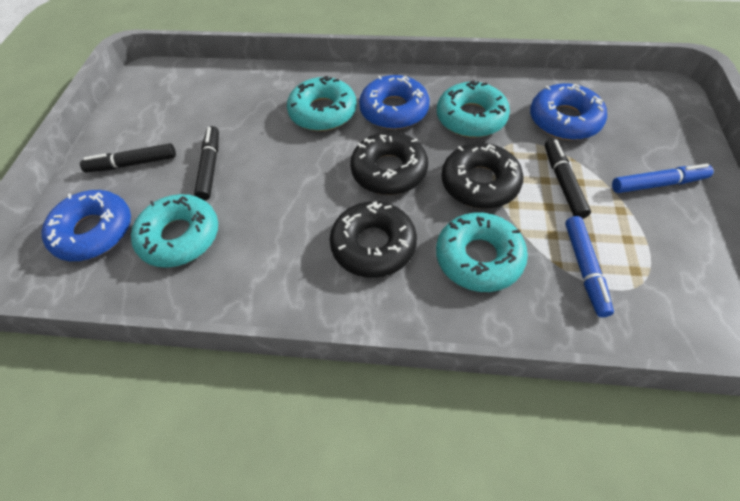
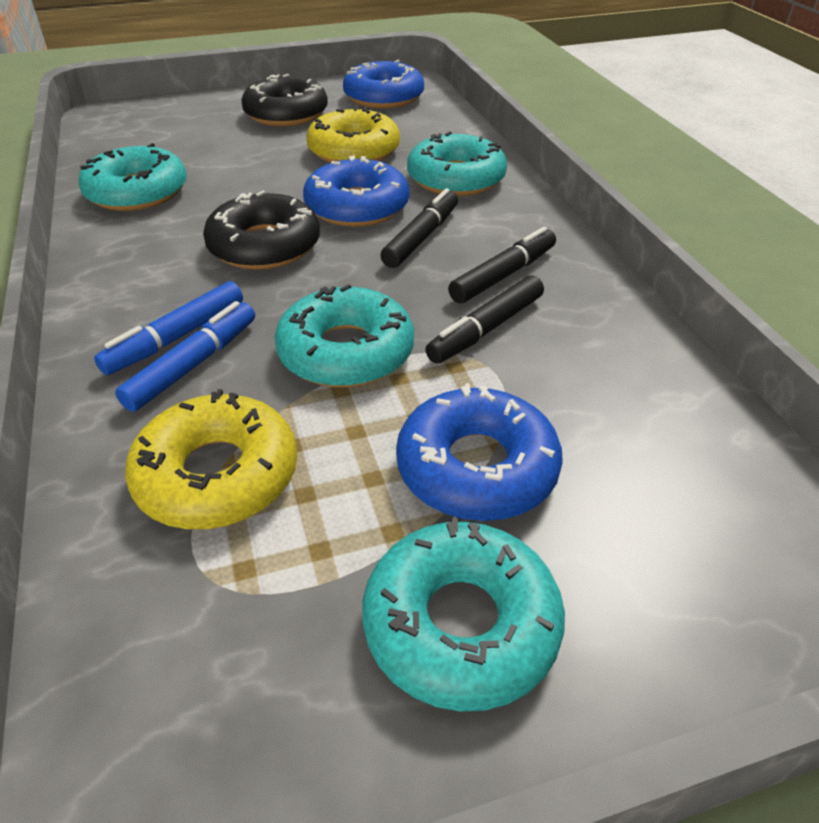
black donut: 3 -> 2
yellow donut: 0 -> 2

